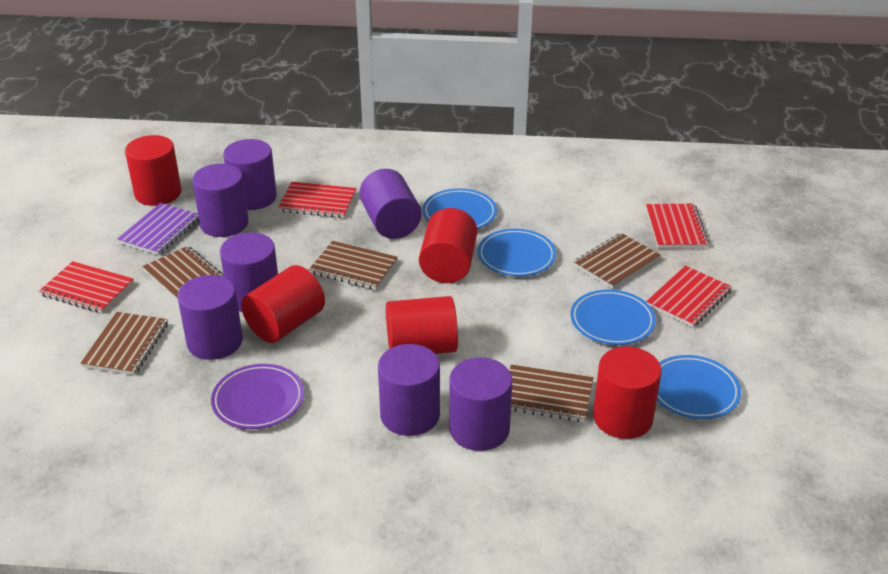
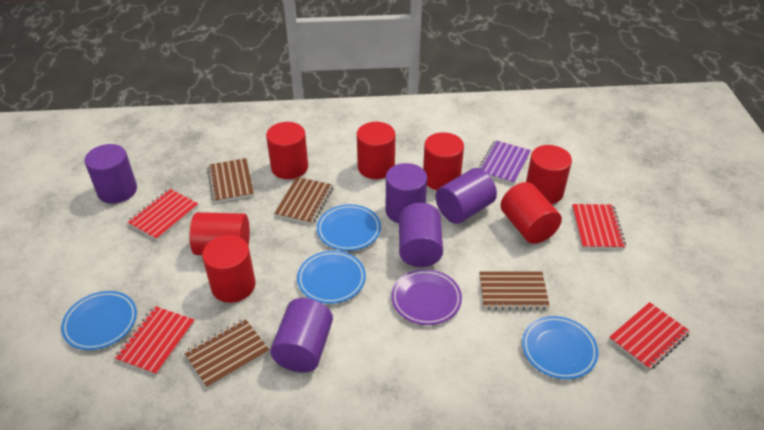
brown notebook: 5 -> 4
purple cylinder: 7 -> 5
red cylinder: 5 -> 7

